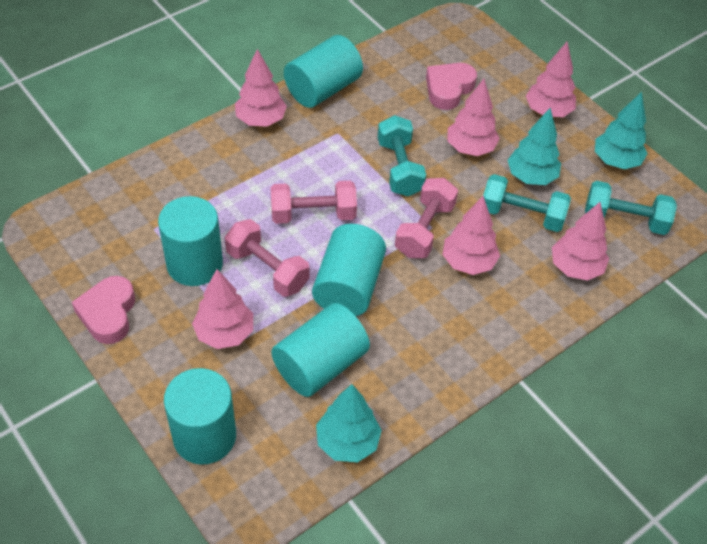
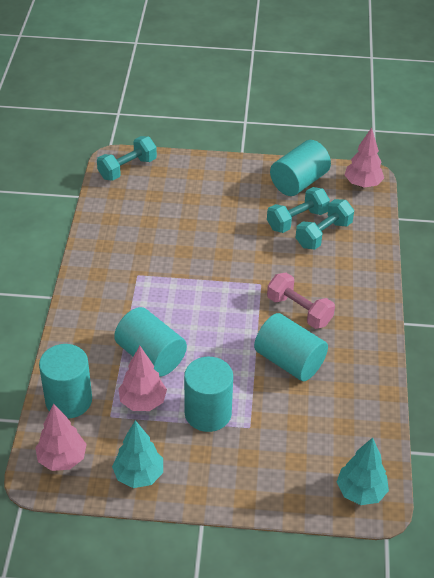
pink dumbbell: 3 -> 1
pink heart: 2 -> 0
pink tree: 6 -> 3
turquoise tree: 3 -> 2

